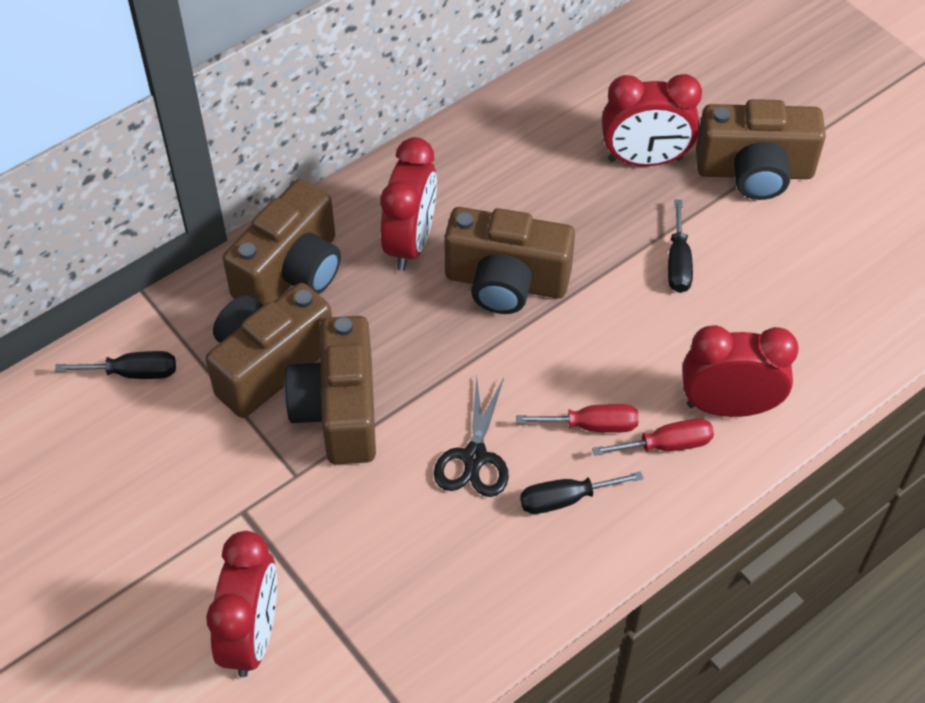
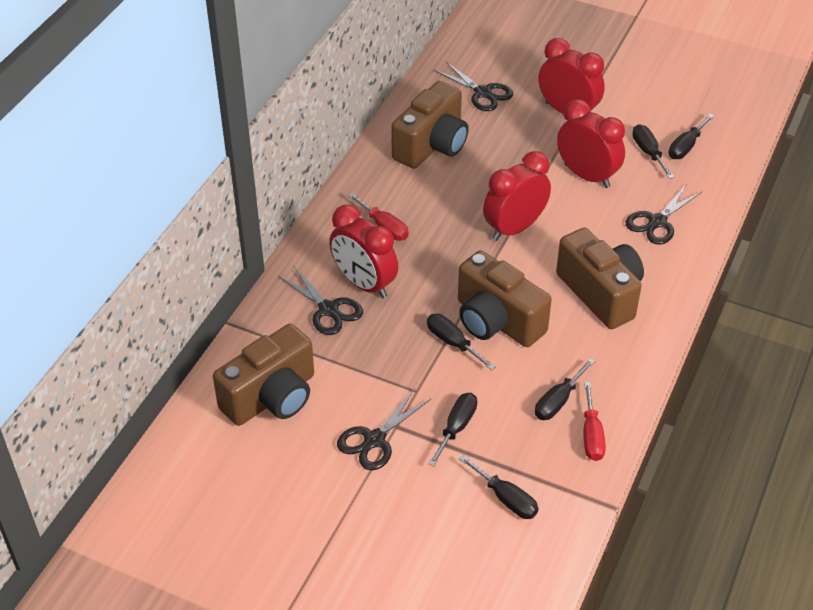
black scissors: 1 -> 4
black screwdriver: 3 -> 6
brown camera: 5 -> 4

